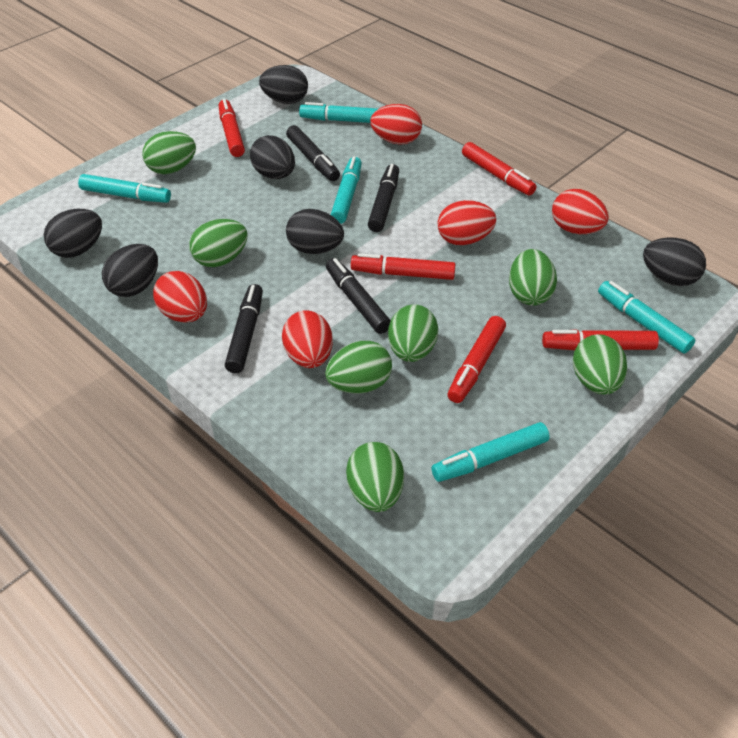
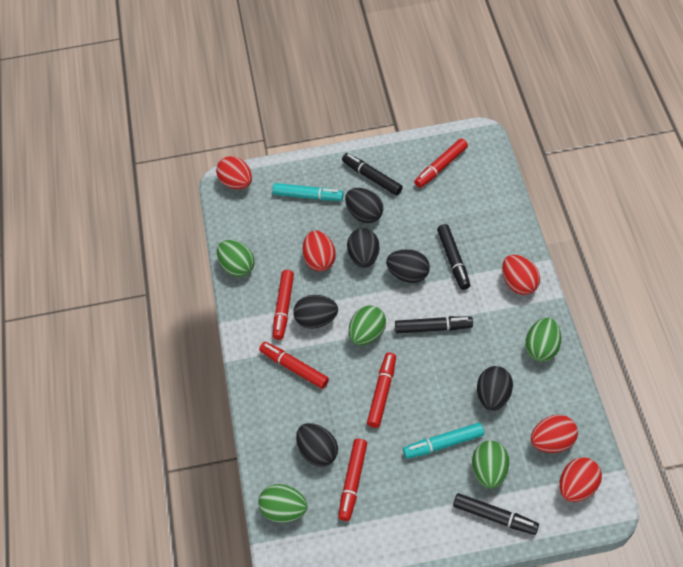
green egg: 7 -> 5
turquoise marker: 5 -> 2

